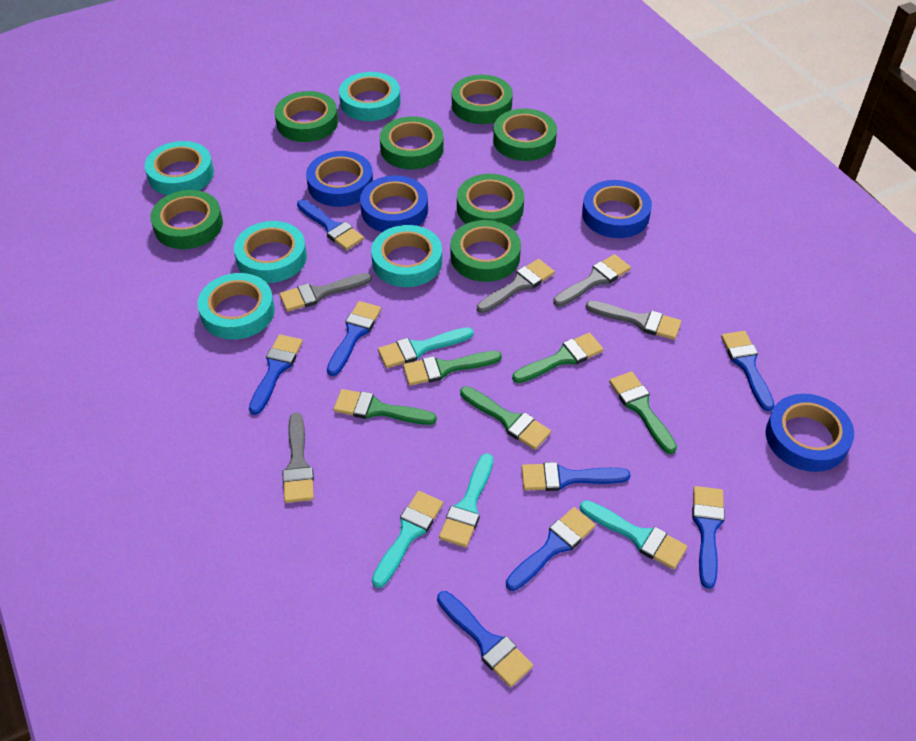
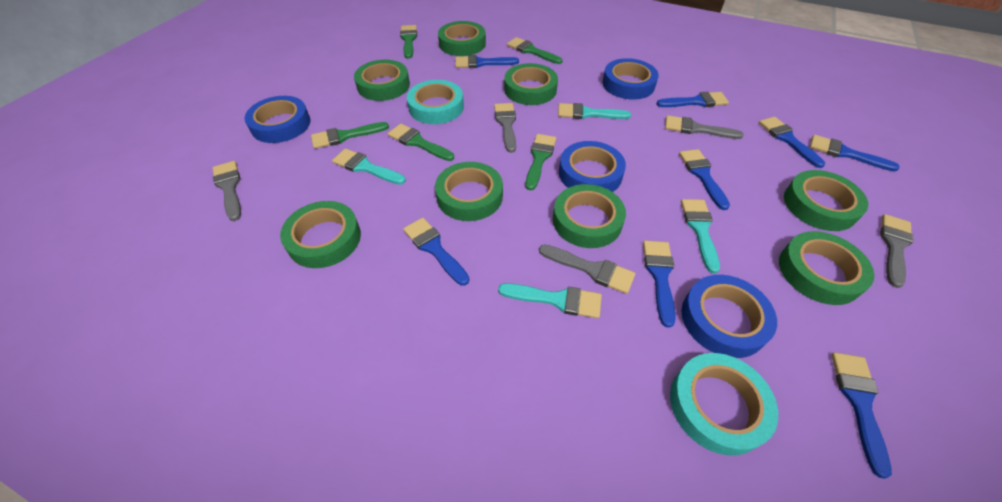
green tape: 7 -> 8
turquoise tape: 5 -> 2

